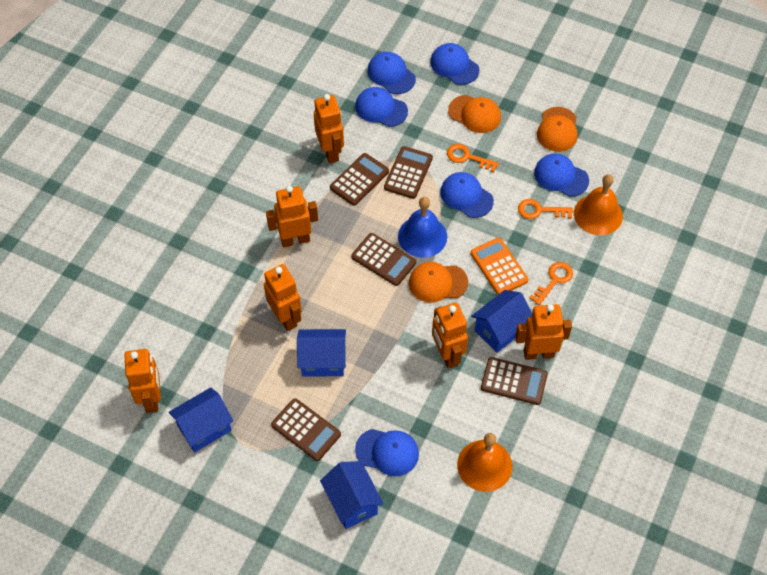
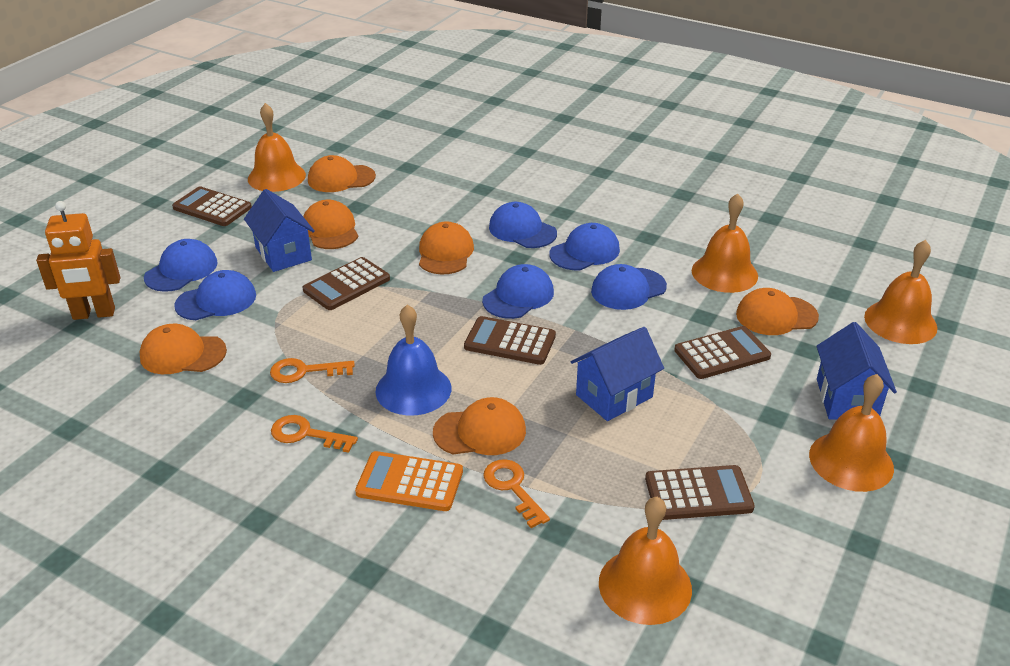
blue house: 4 -> 3
orange bell: 2 -> 5
orange cap: 3 -> 6
orange robot: 6 -> 1

